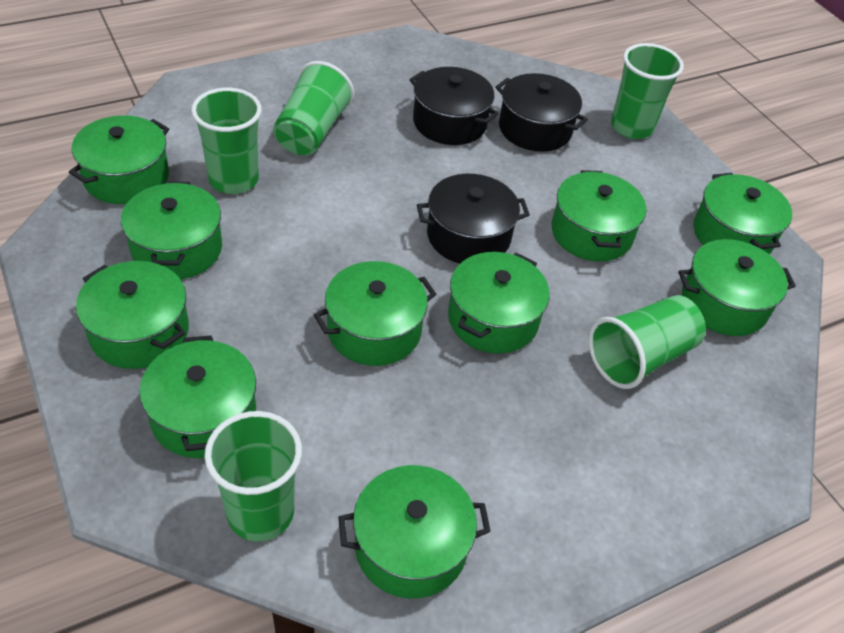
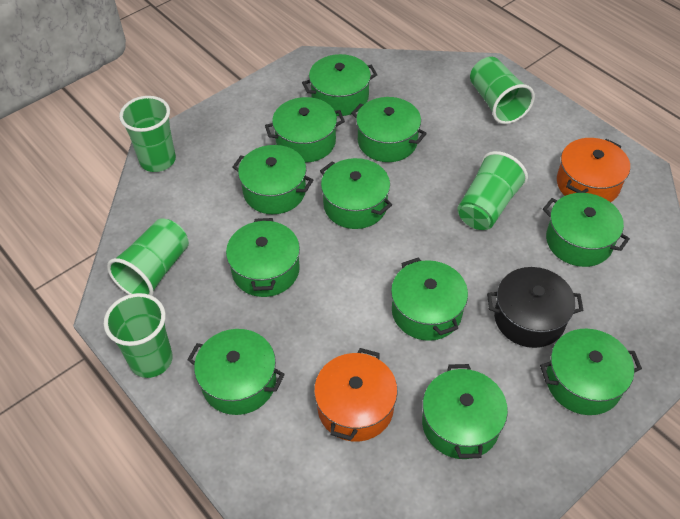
black pot: 3 -> 1
green pot: 10 -> 11
orange pot: 0 -> 2

